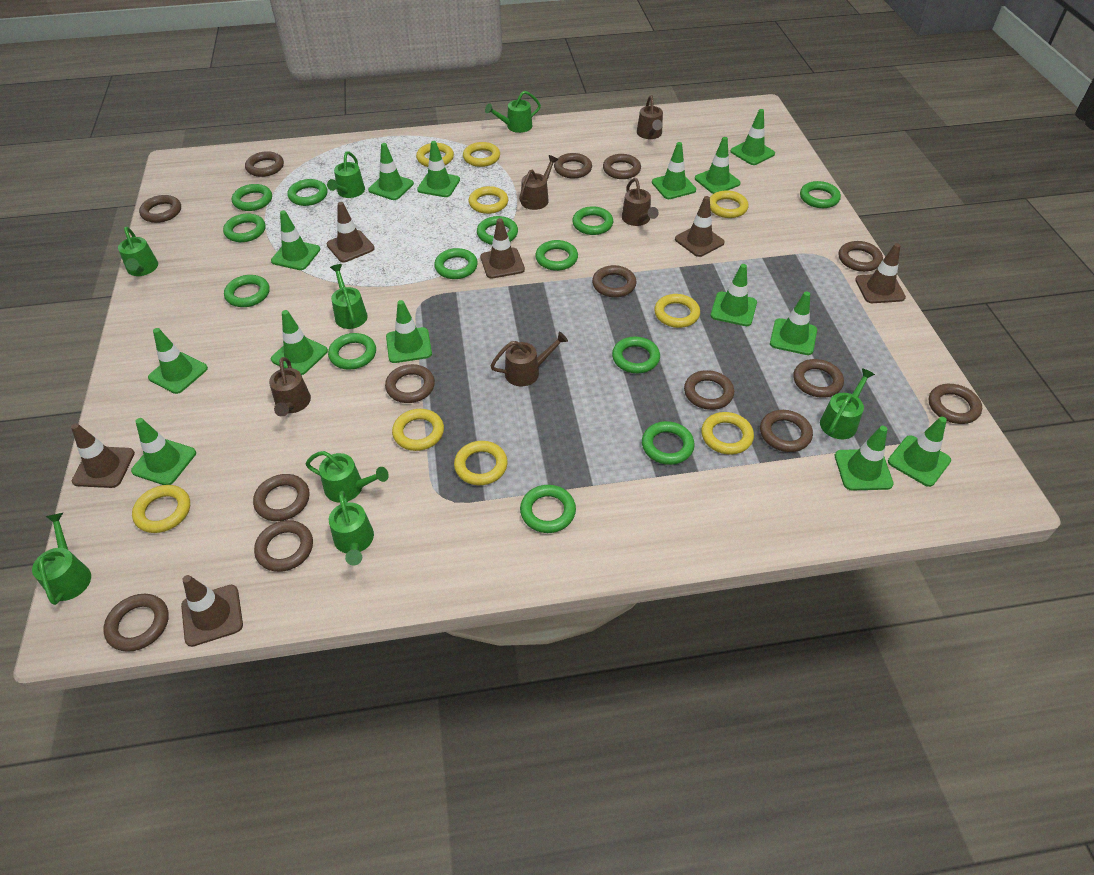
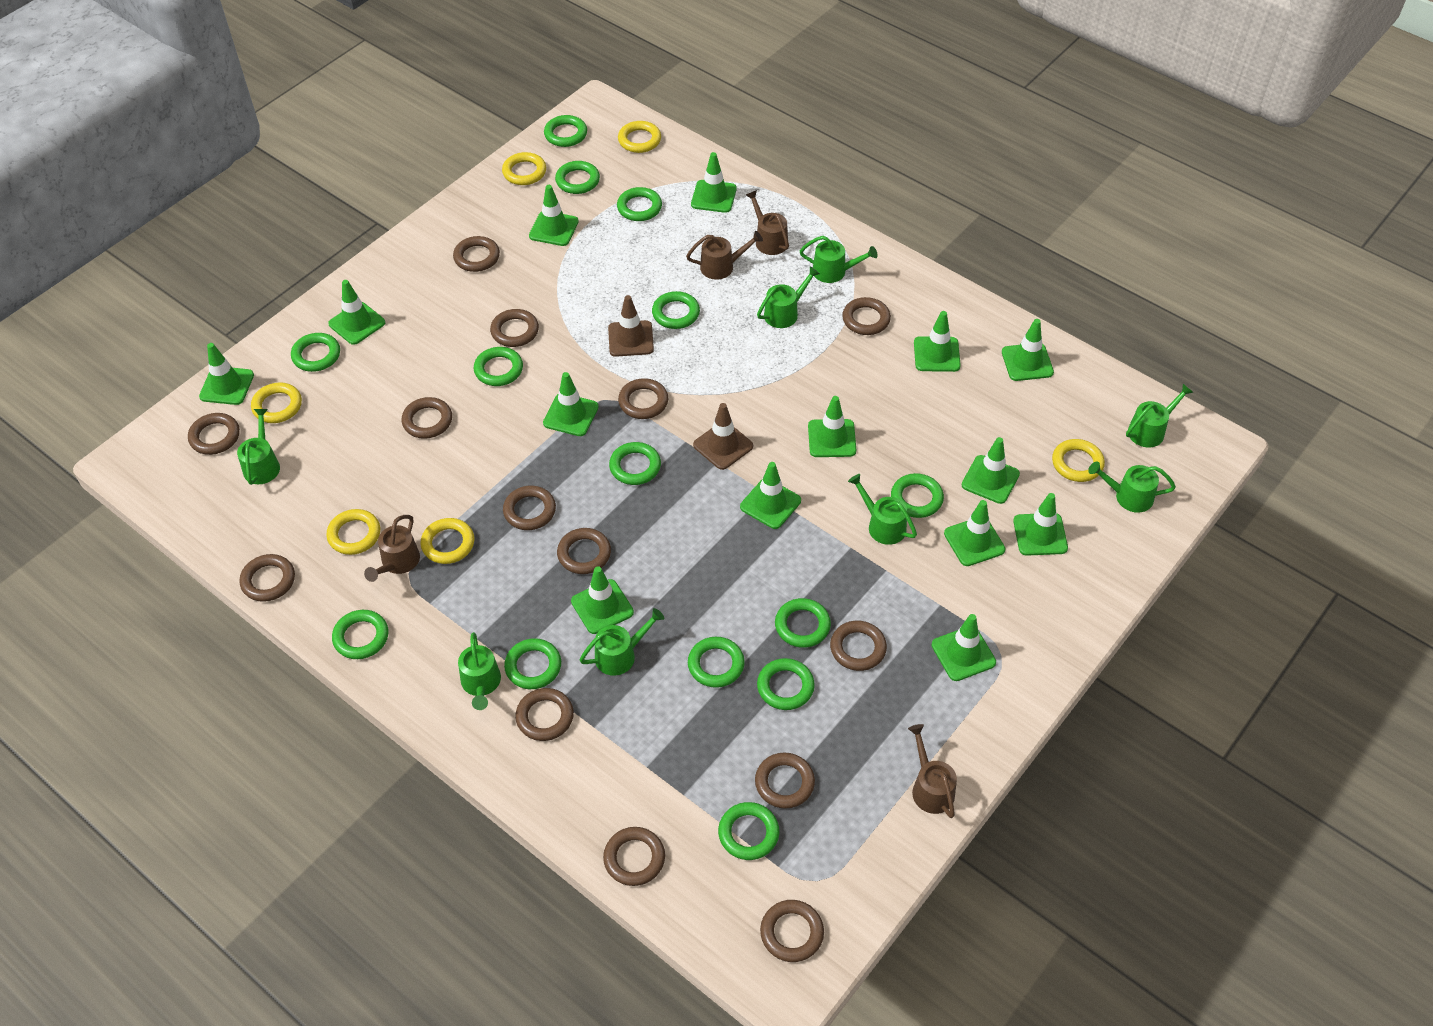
brown traffic cone: 6 -> 2
brown watering can: 5 -> 4
green ring: 13 -> 14
yellow ring: 9 -> 6

